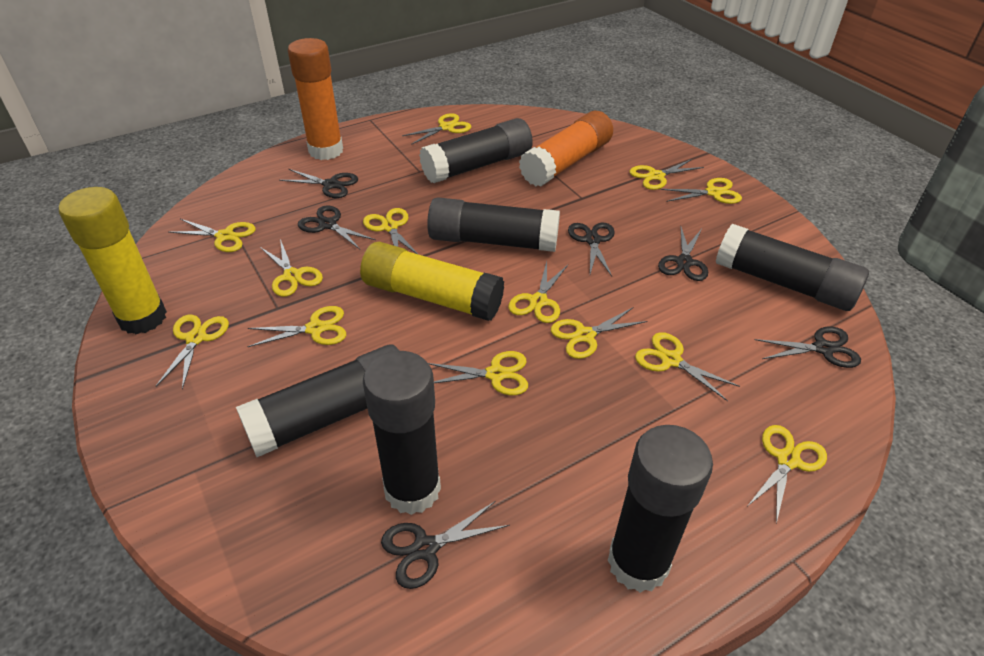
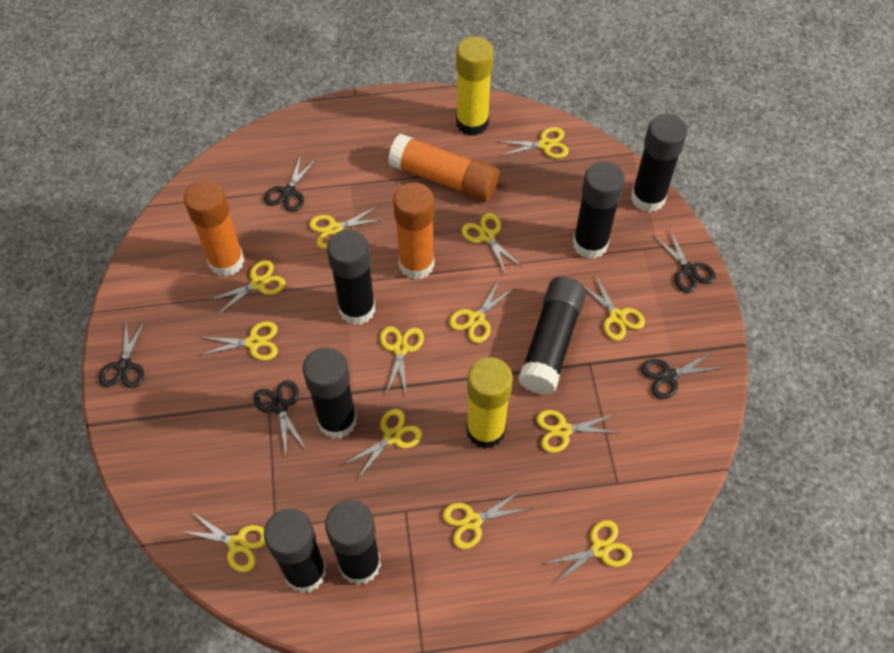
black glue stick: 6 -> 7
black scissors: 6 -> 5
orange glue stick: 2 -> 3

